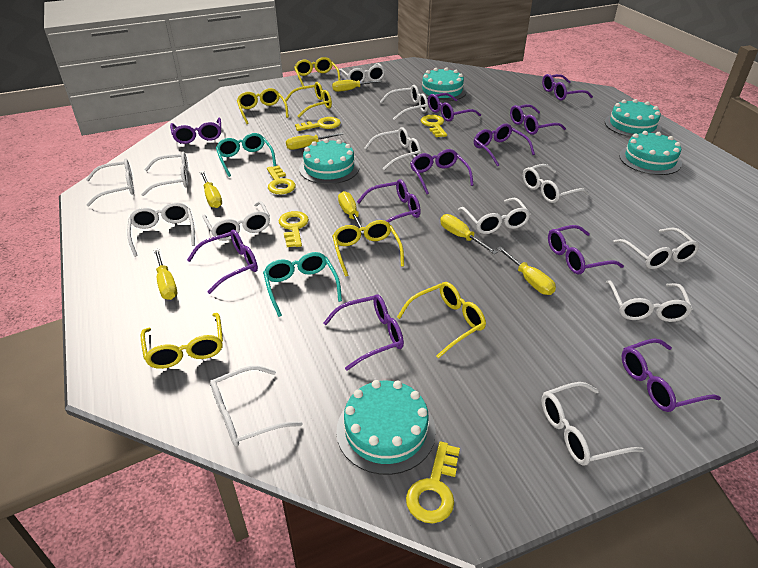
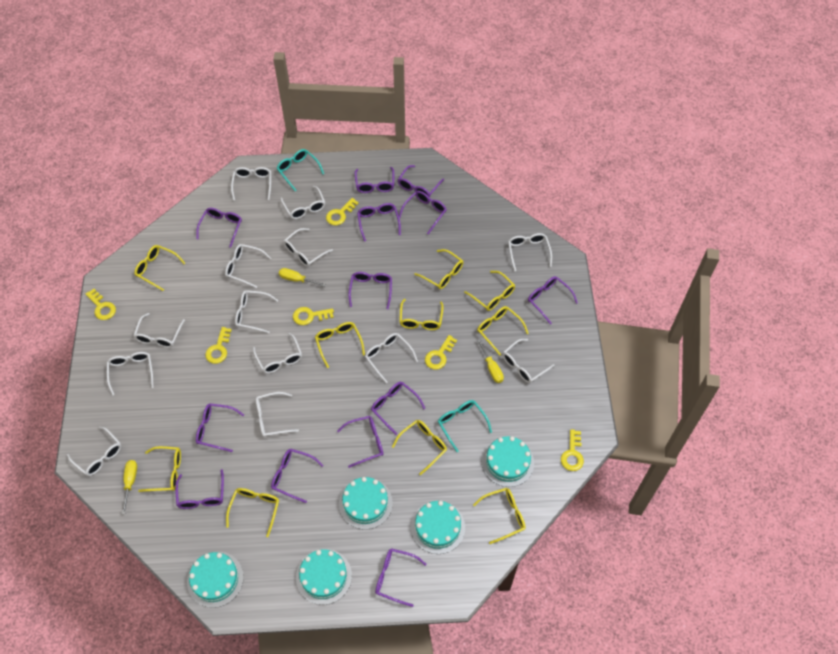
purple glasses: 11 -> 13
yellow glasses: 6 -> 10
yellow key: 5 -> 6
yellow screwdriver: 7 -> 3

